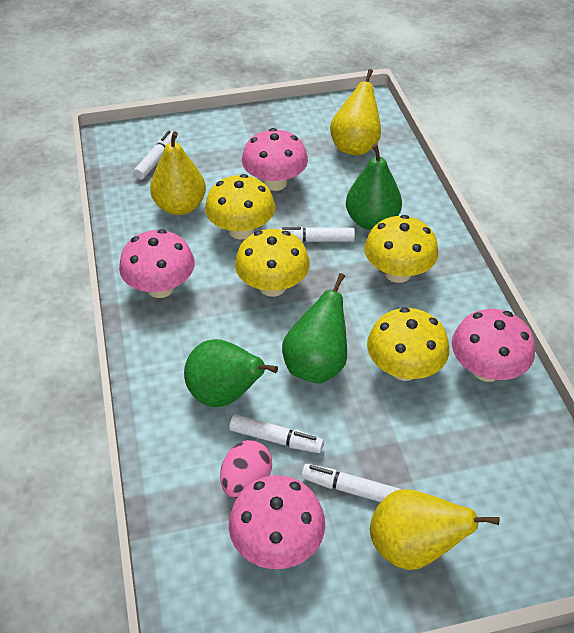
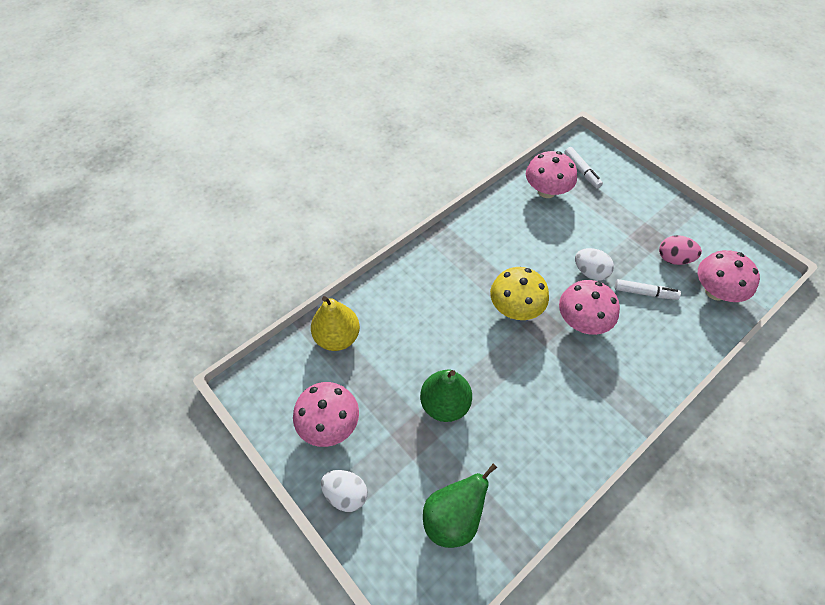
green pear: 3 -> 2
white egg: 0 -> 2
white marker: 4 -> 2
yellow mushroom: 4 -> 1
yellow pear: 3 -> 1

